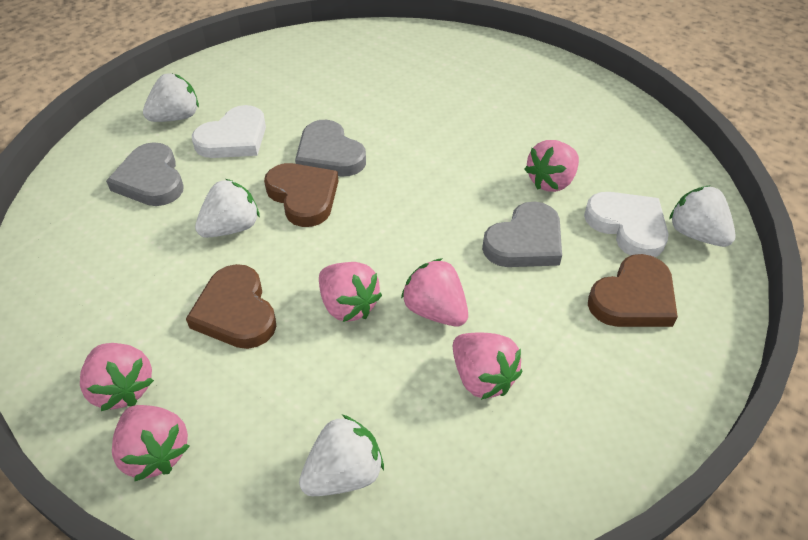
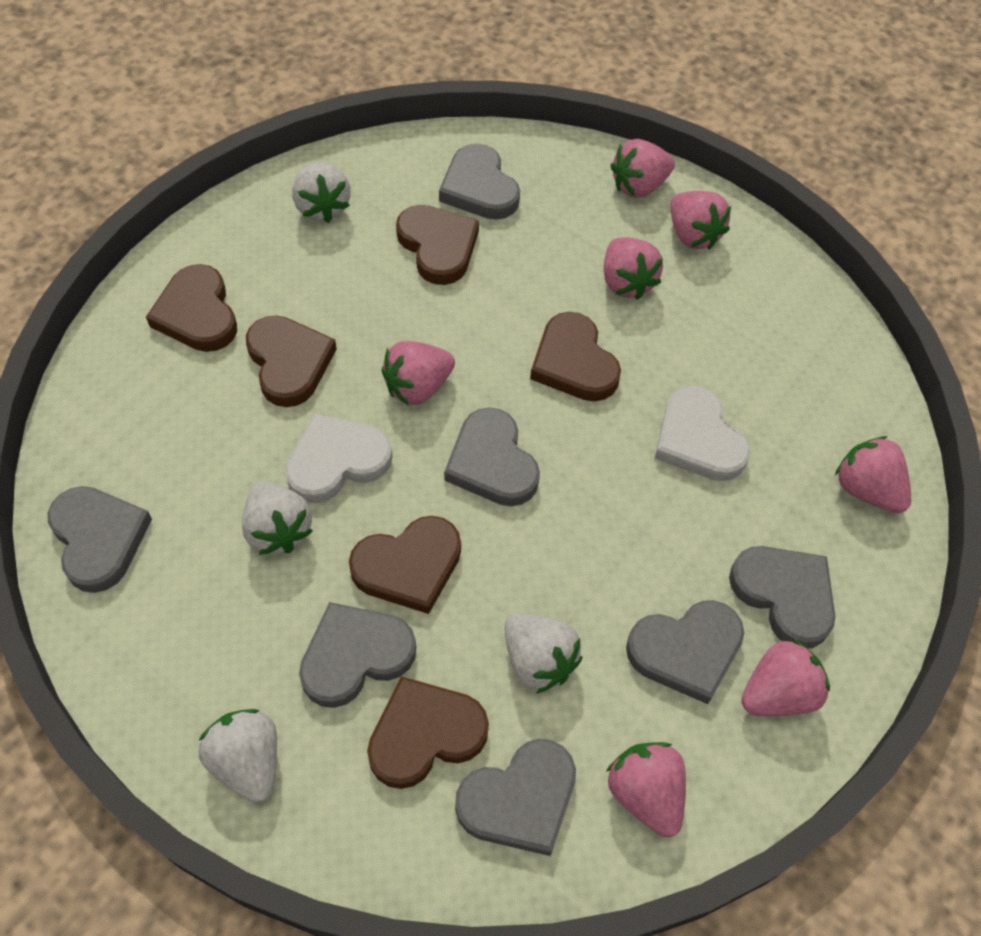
brown heart: 3 -> 6
grey heart: 3 -> 7
pink strawberry: 6 -> 7

